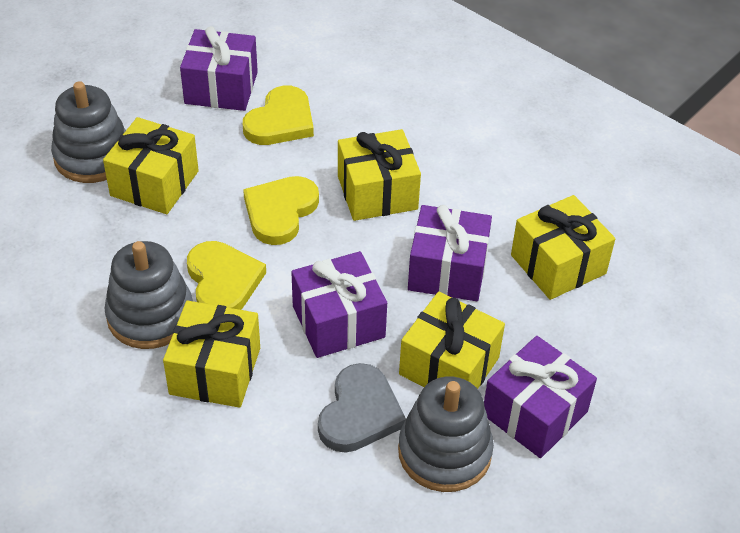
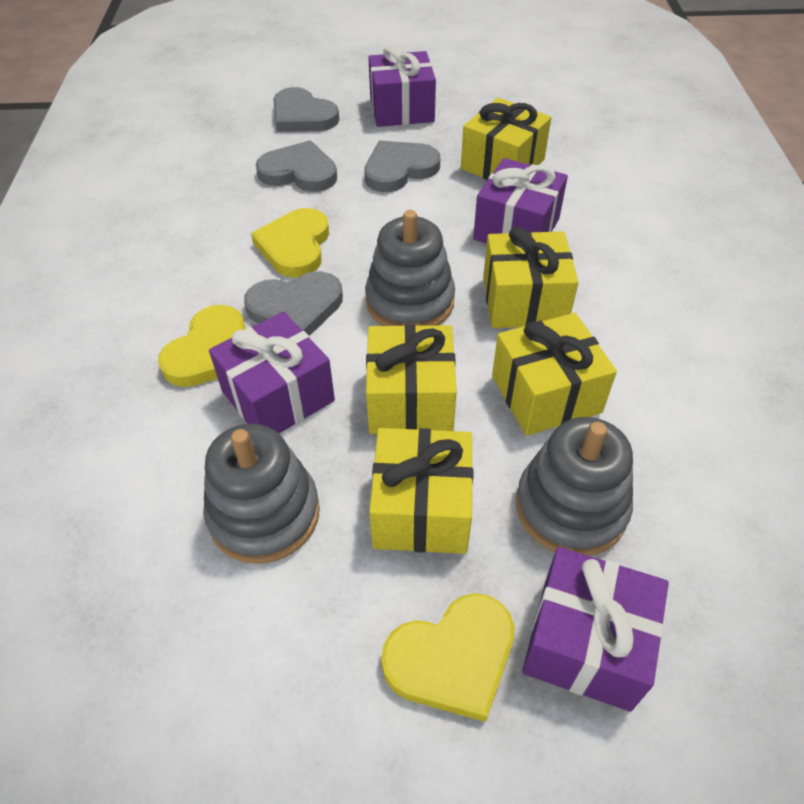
grey heart: 1 -> 4

